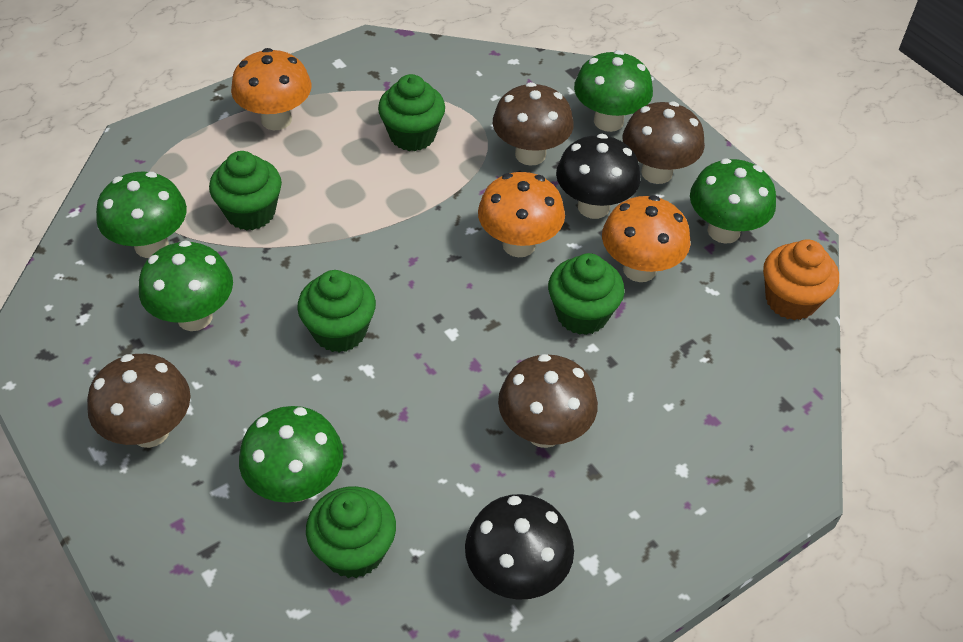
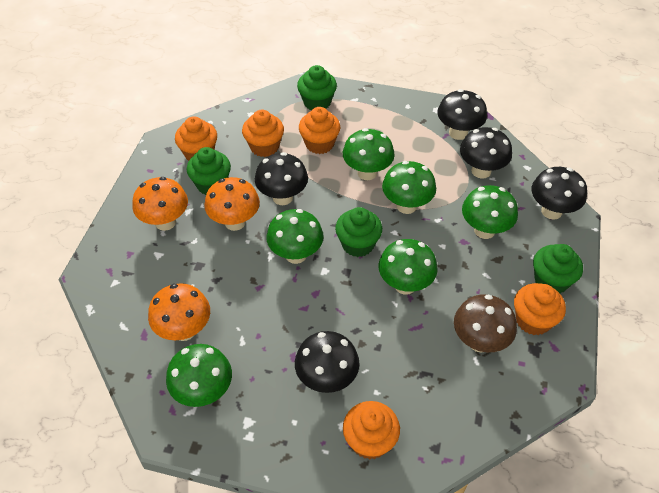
black mushroom: 2 -> 5
brown mushroom: 4 -> 1
green cupcake: 5 -> 4
green mushroom: 5 -> 6
orange cupcake: 1 -> 5

